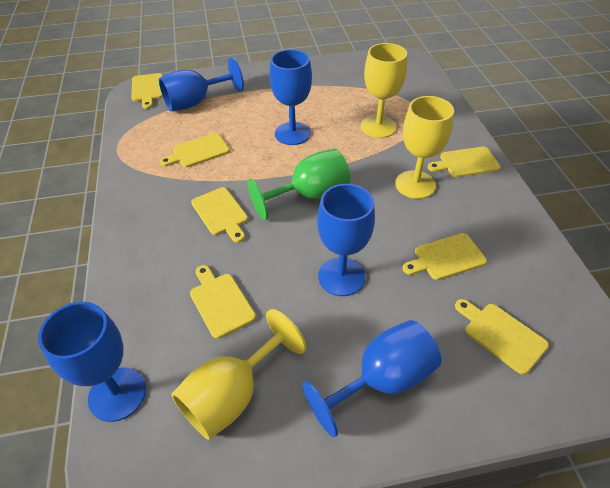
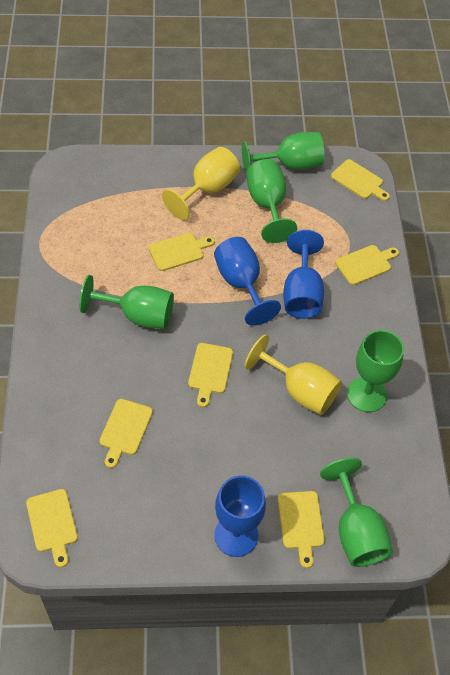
blue goblet: 5 -> 3
green goblet: 1 -> 5
yellow goblet: 3 -> 2

